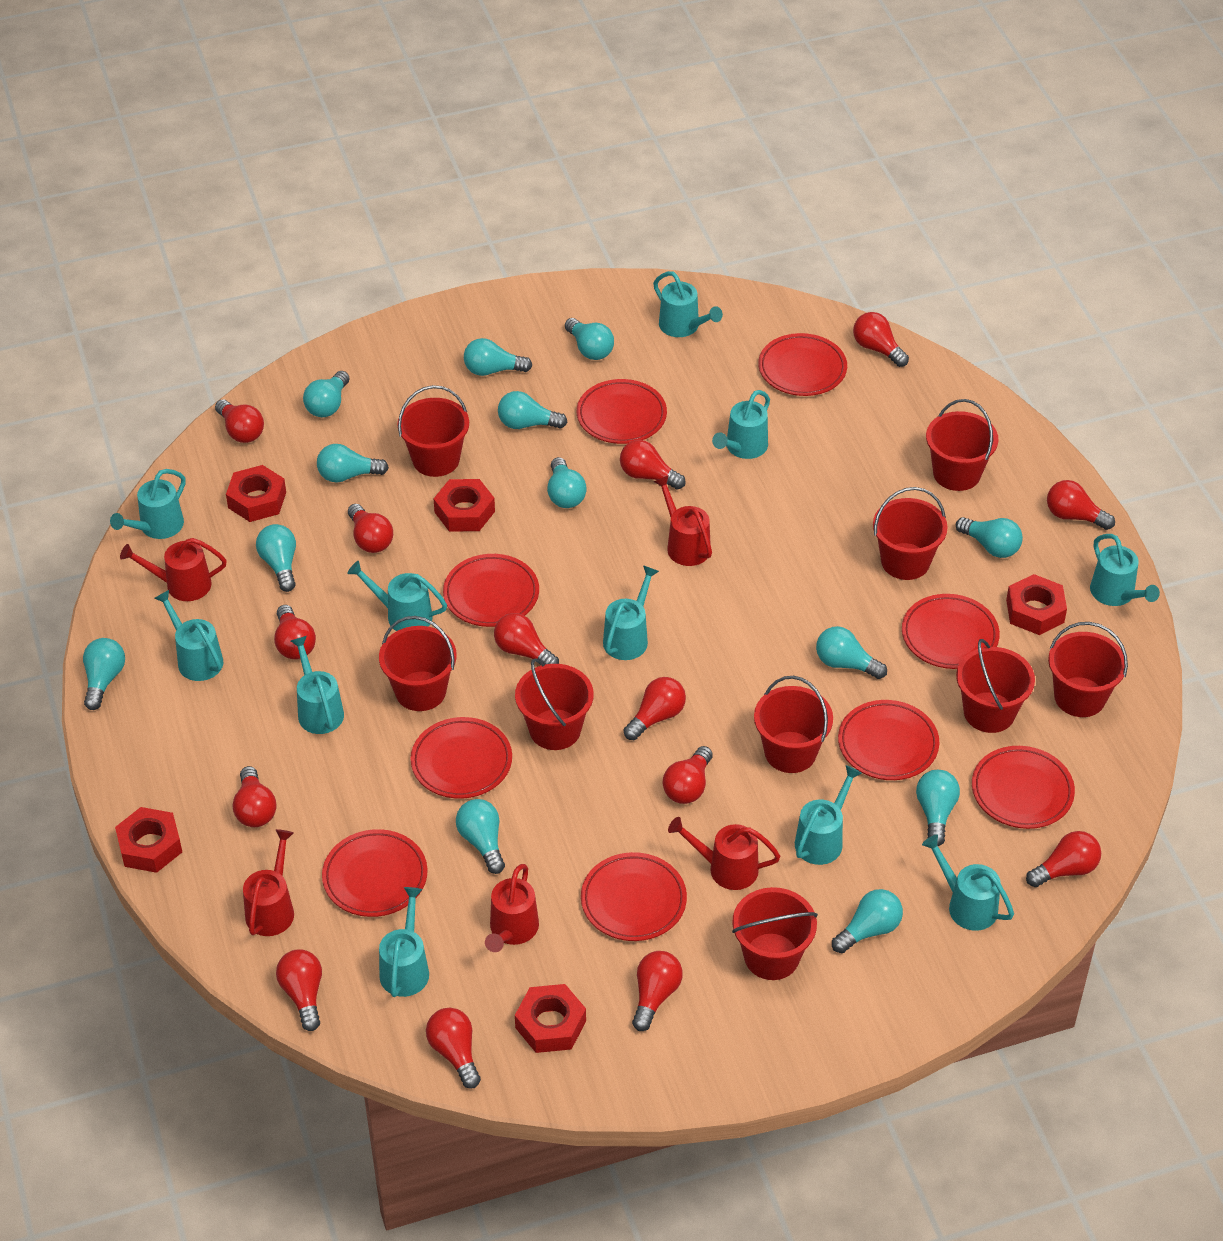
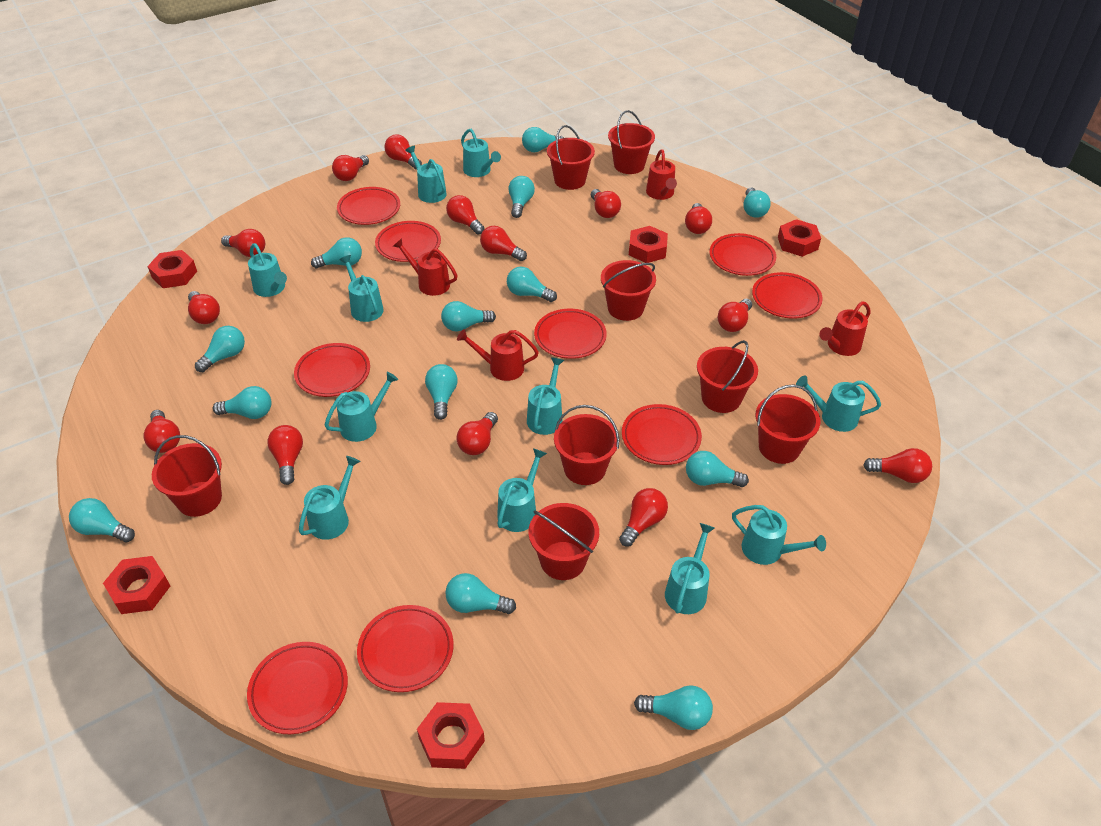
red bucket: 9 -> 8
red watering can: 5 -> 4

